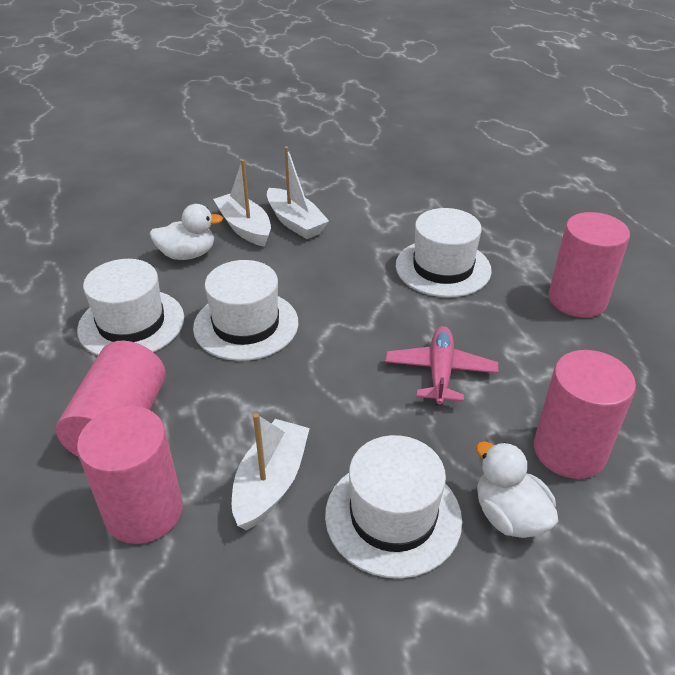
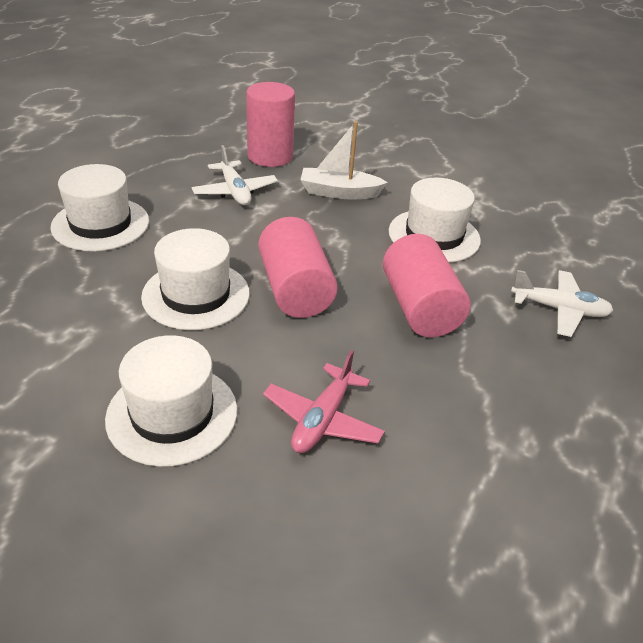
pink cylinder: 4 -> 3
white boat: 3 -> 1
white duck: 2 -> 0
white plane: 0 -> 2

